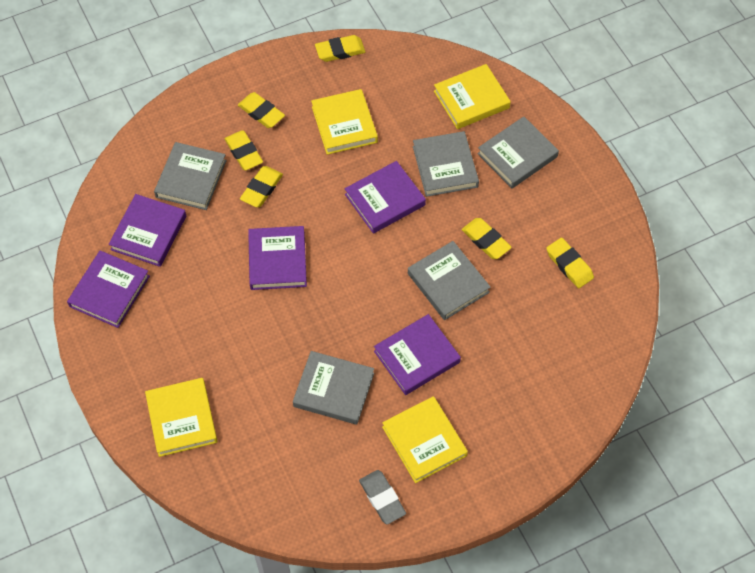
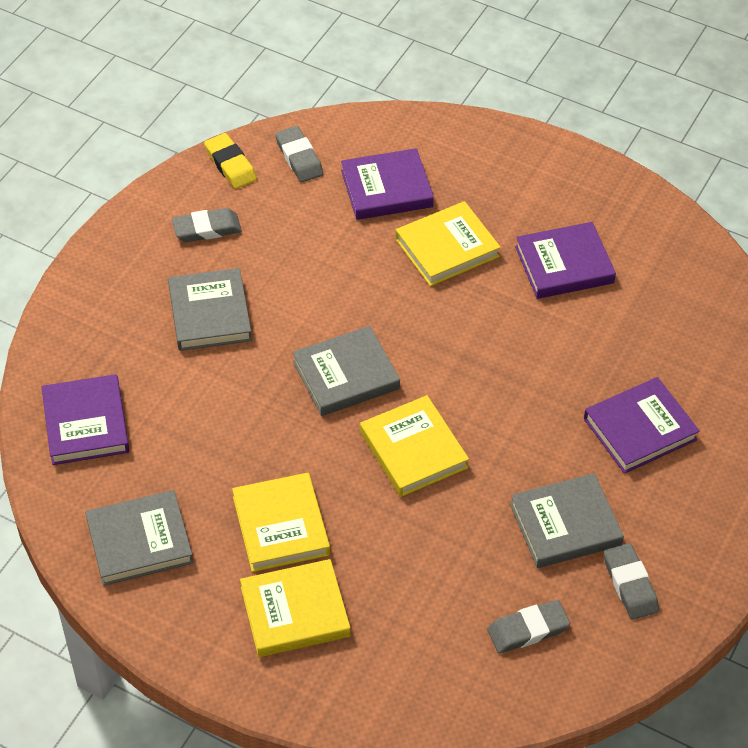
grey book: 5 -> 4
grey eraser: 1 -> 4
purple book: 5 -> 4
yellow eraser: 6 -> 1

